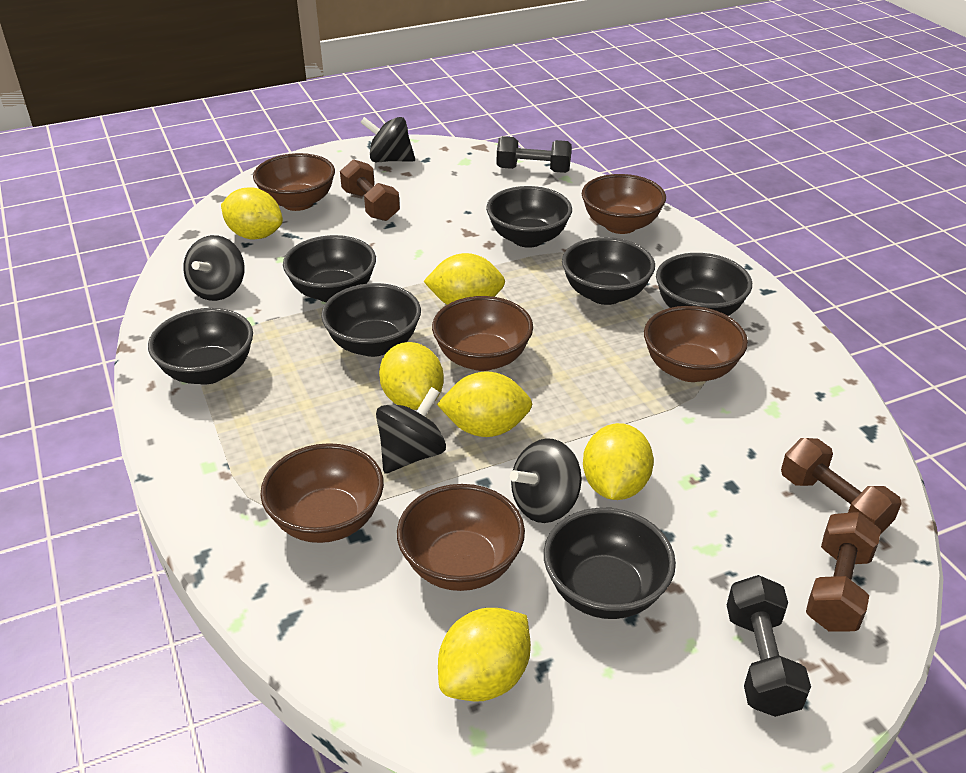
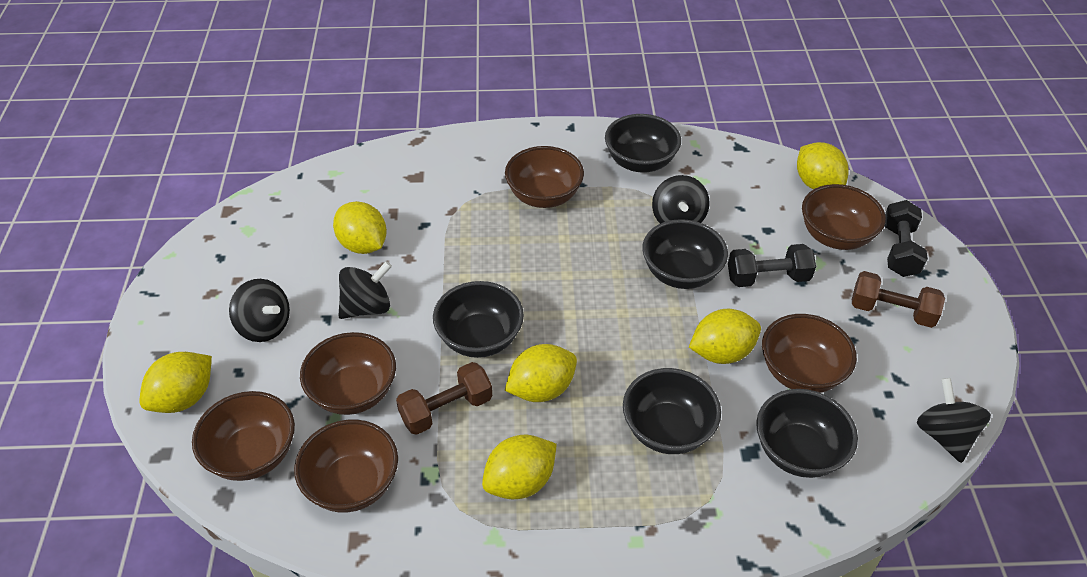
black bowl: 7 -> 5
brown dumbbell: 3 -> 2

